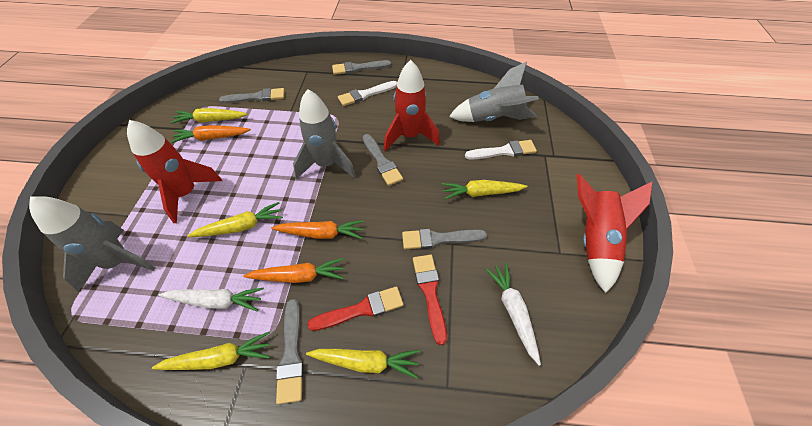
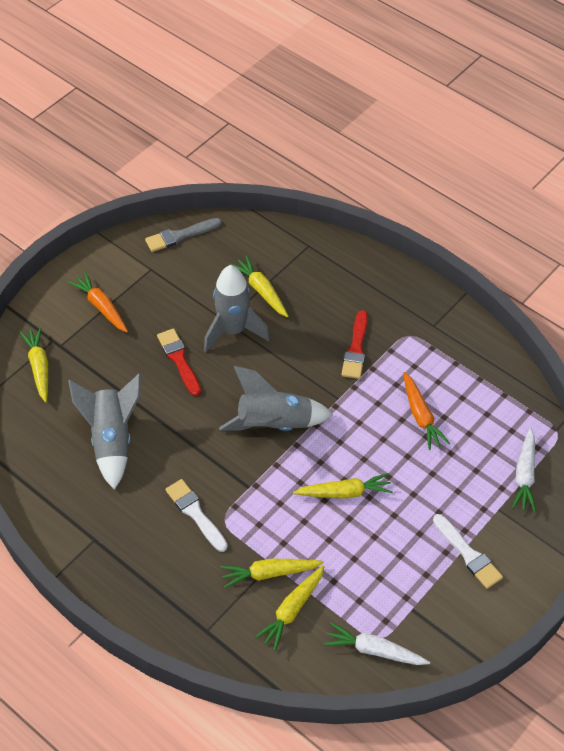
grey brush: 5 -> 1
orange carrot: 3 -> 2
red rocket: 3 -> 0

